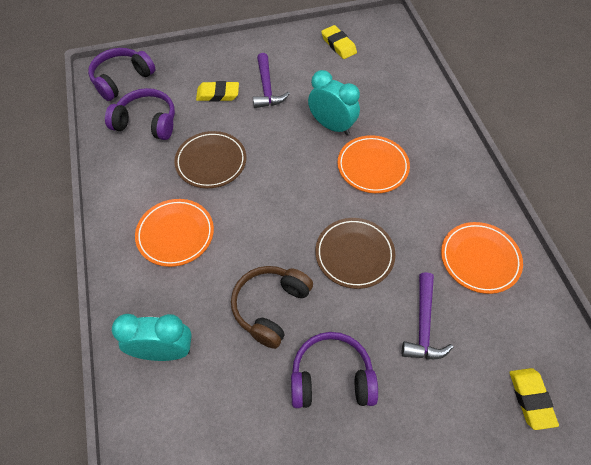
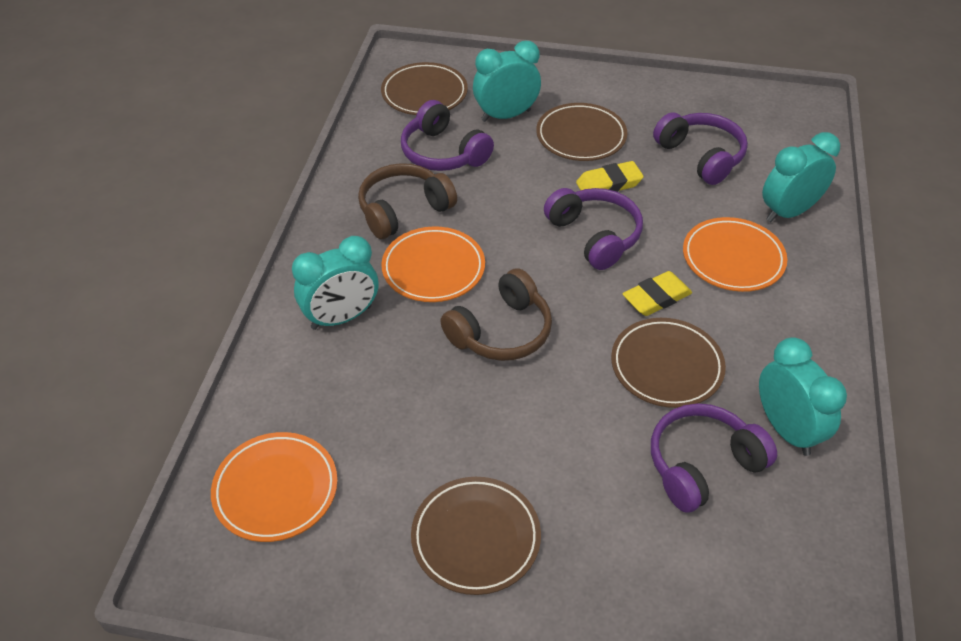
brown headphones: 1 -> 2
brown plate: 2 -> 4
purple hammer: 2 -> 0
purple headphones: 3 -> 4
turquoise clock: 2 -> 4
yellow eraser: 3 -> 2

